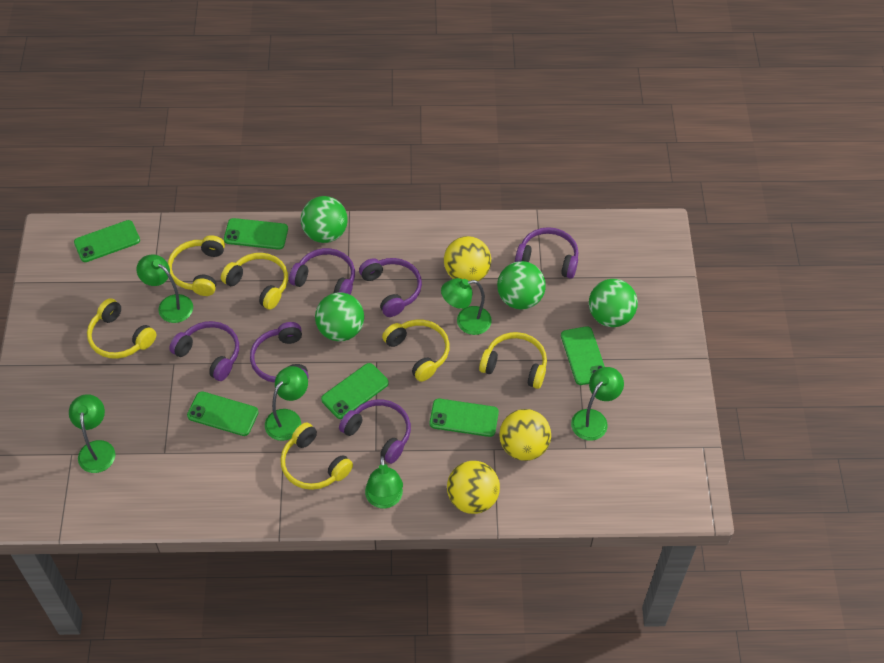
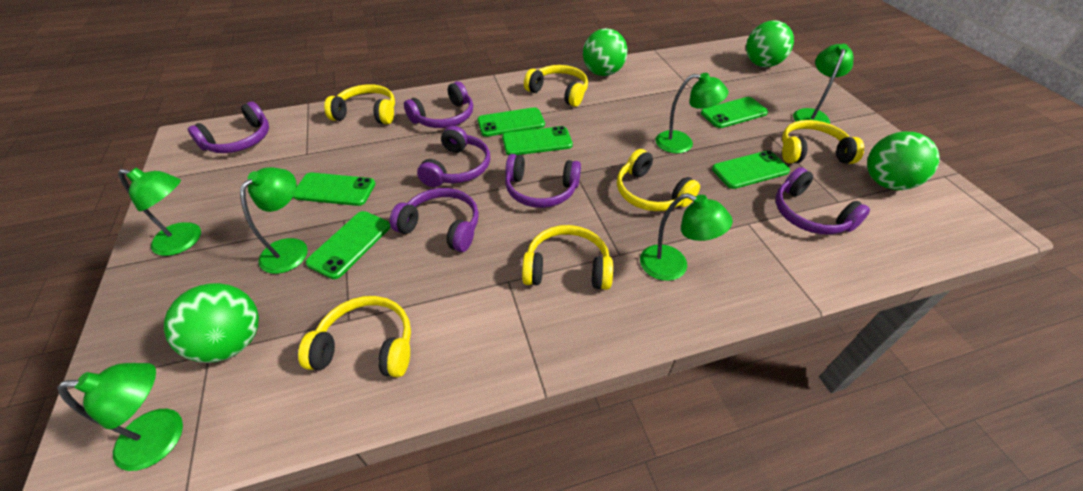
yellow ball: 3 -> 0

